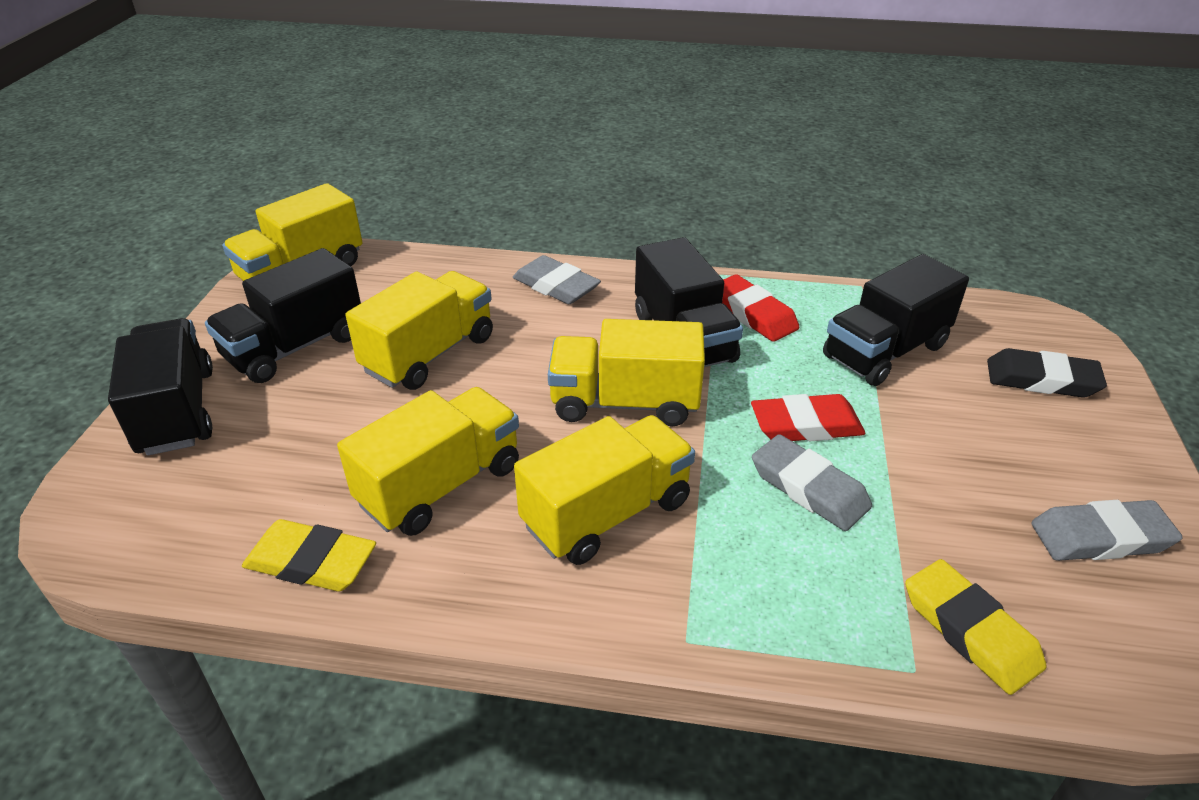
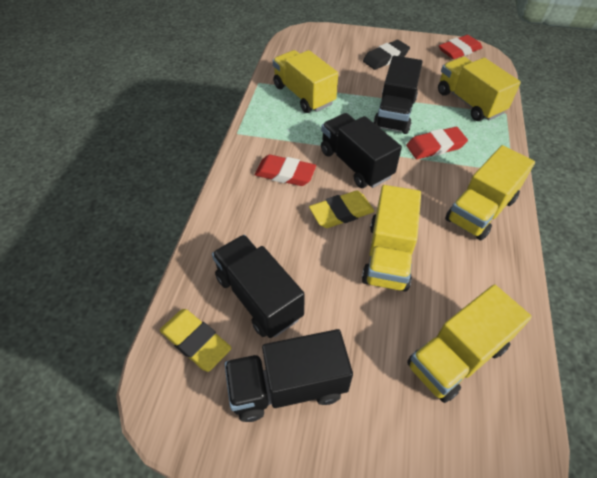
grey eraser: 3 -> 0
red eraser: 2 -> 3

